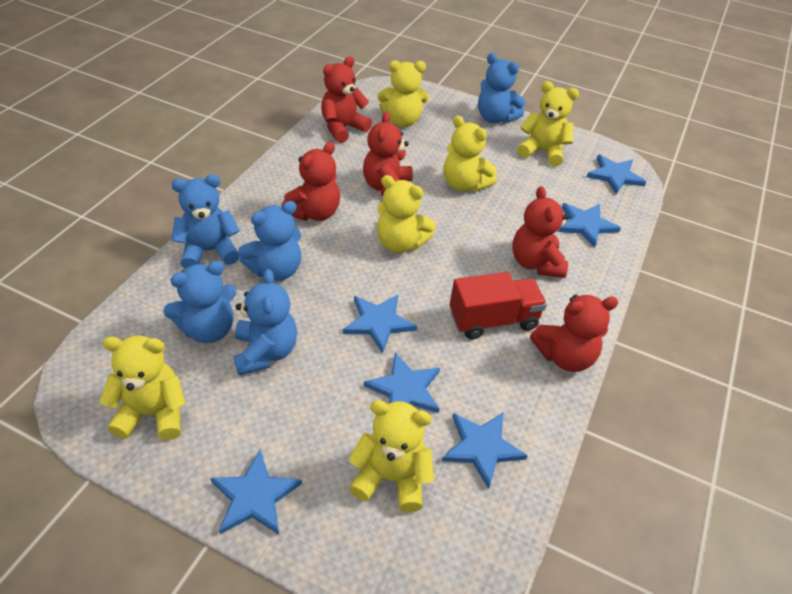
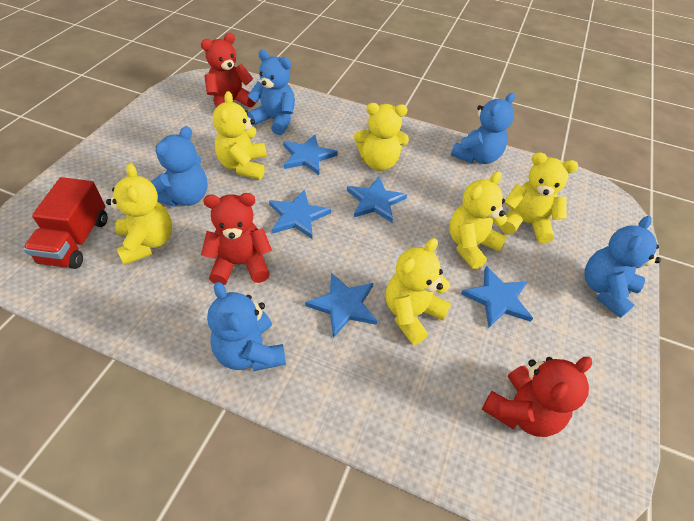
blue star: 6 -> 5
red teddy bear: 5 -> 3

